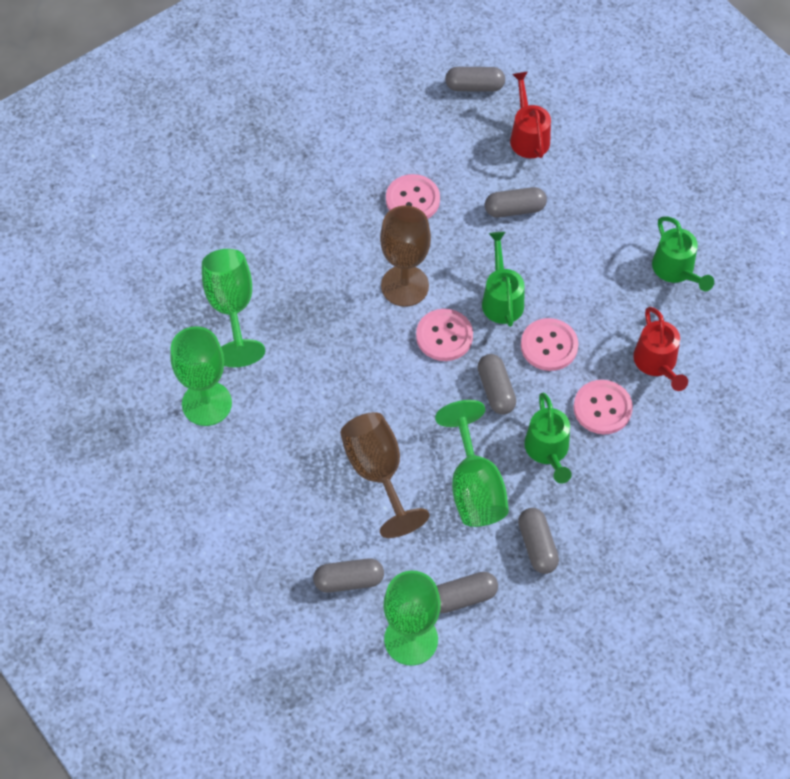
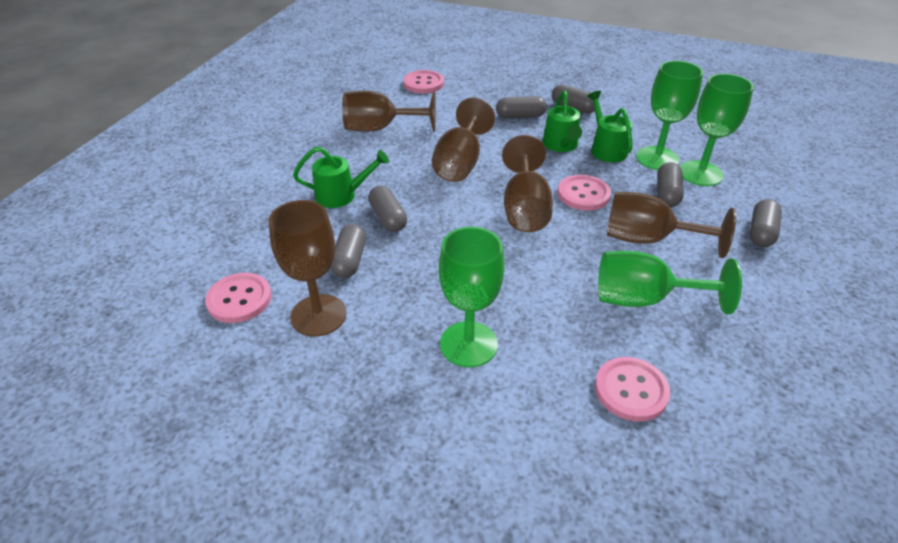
brown goblet: 2 -> 5
red watering can: 2 -> 0

